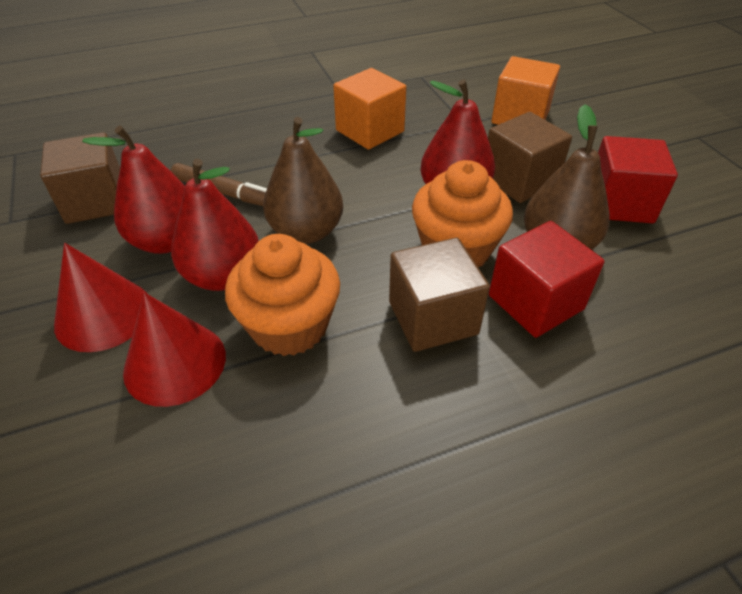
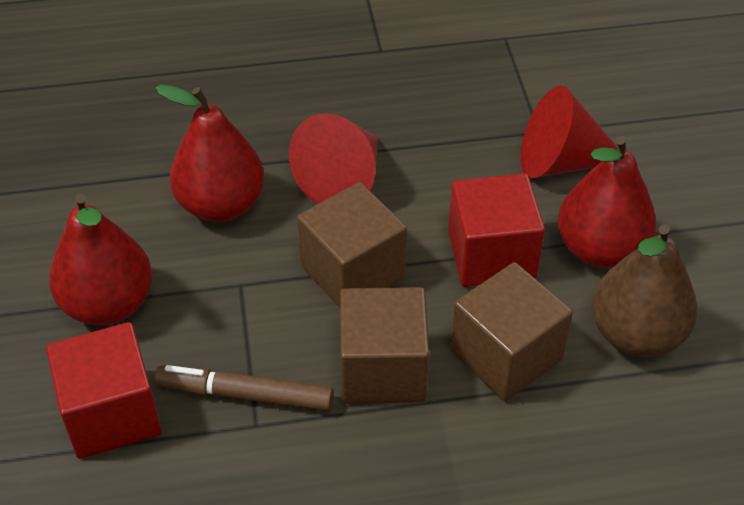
brown pear: 2 -> 1
orange cube: 2 -> 0
orange cupcake: 2 -> 0

